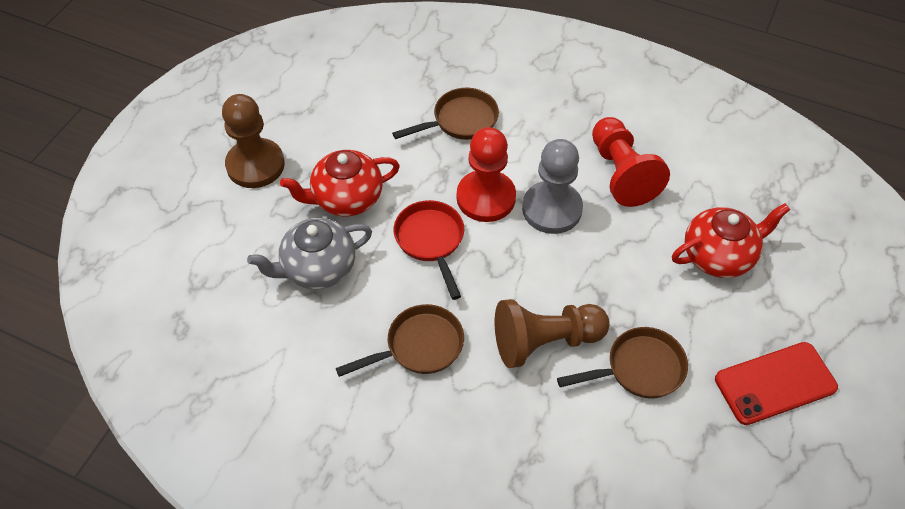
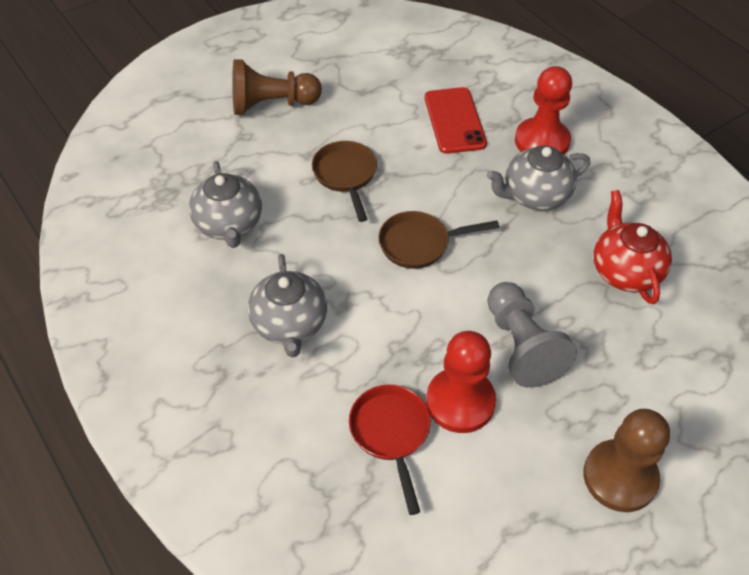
brown pan: 3 -> 2
grey teapot: 1 -> 3
red teapot: 2 -> 1

